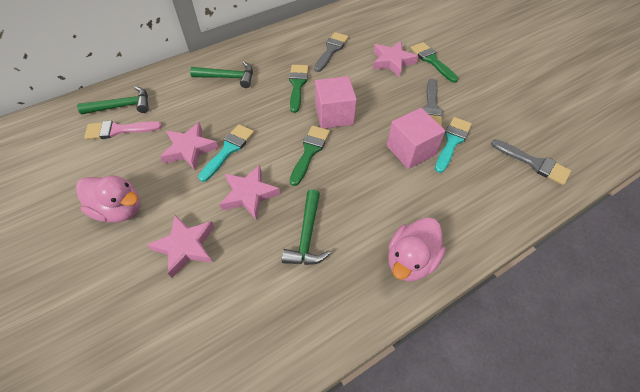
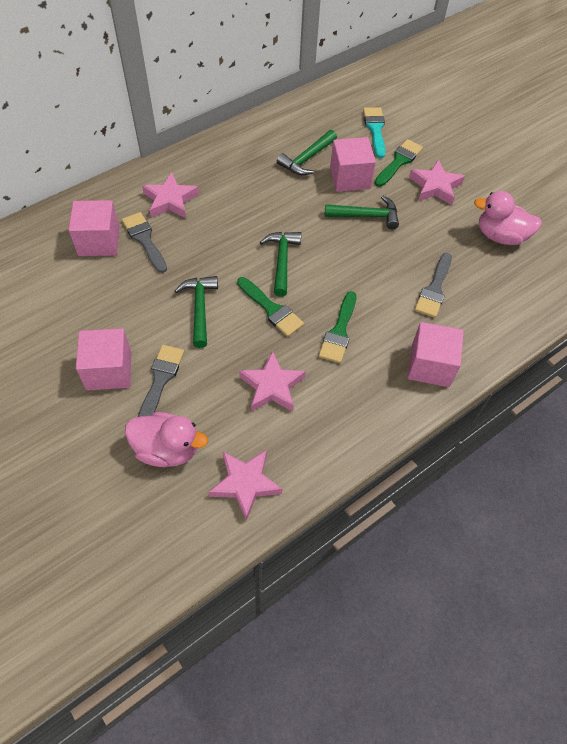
green hammer: 3 -> 4
pink brush: 1 -> 0
pink cube: 2 -> 4
turquoise brush: 2 -> 1

